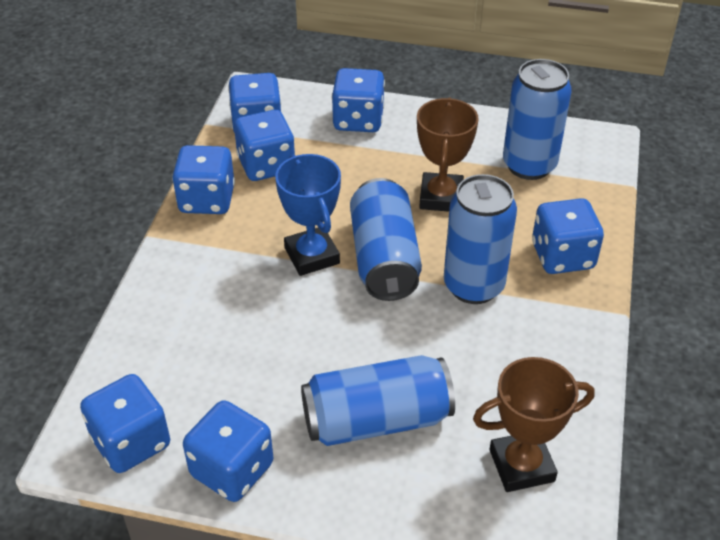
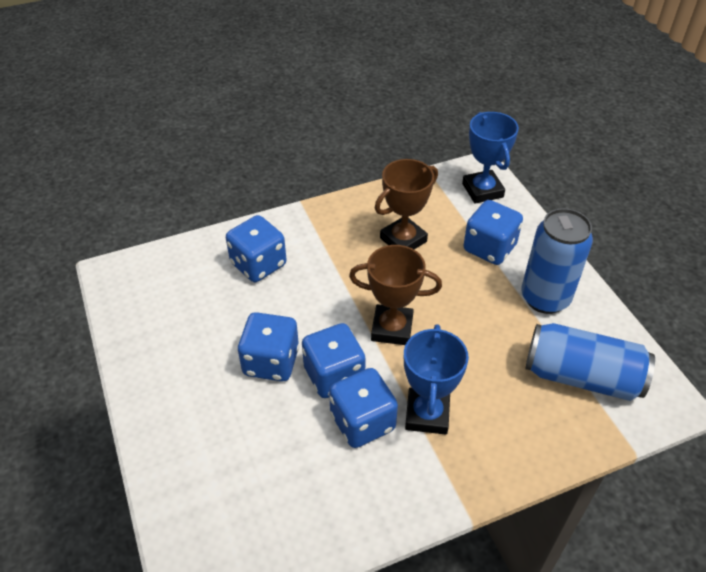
blue can: 4 -> 2
blue dice: 7 -> 5
blue trophy: 1 -> 2

